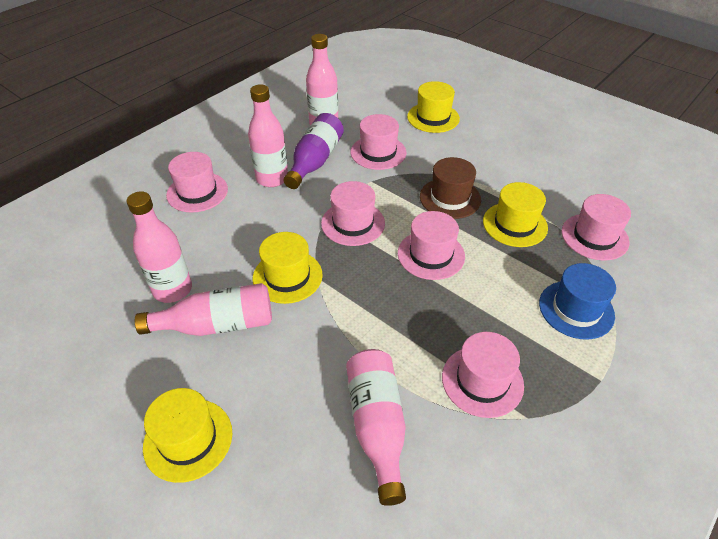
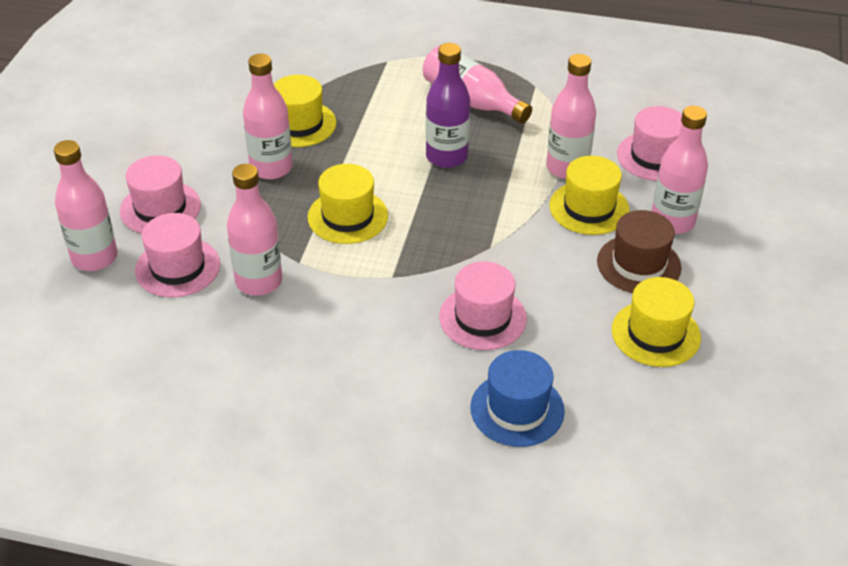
pink bottle: 5 -> 6
pink hat: 6 -> 4

